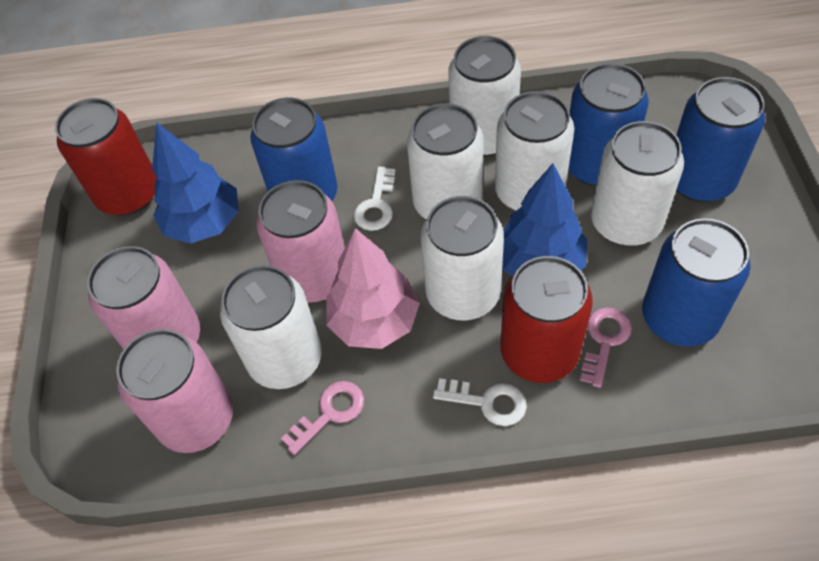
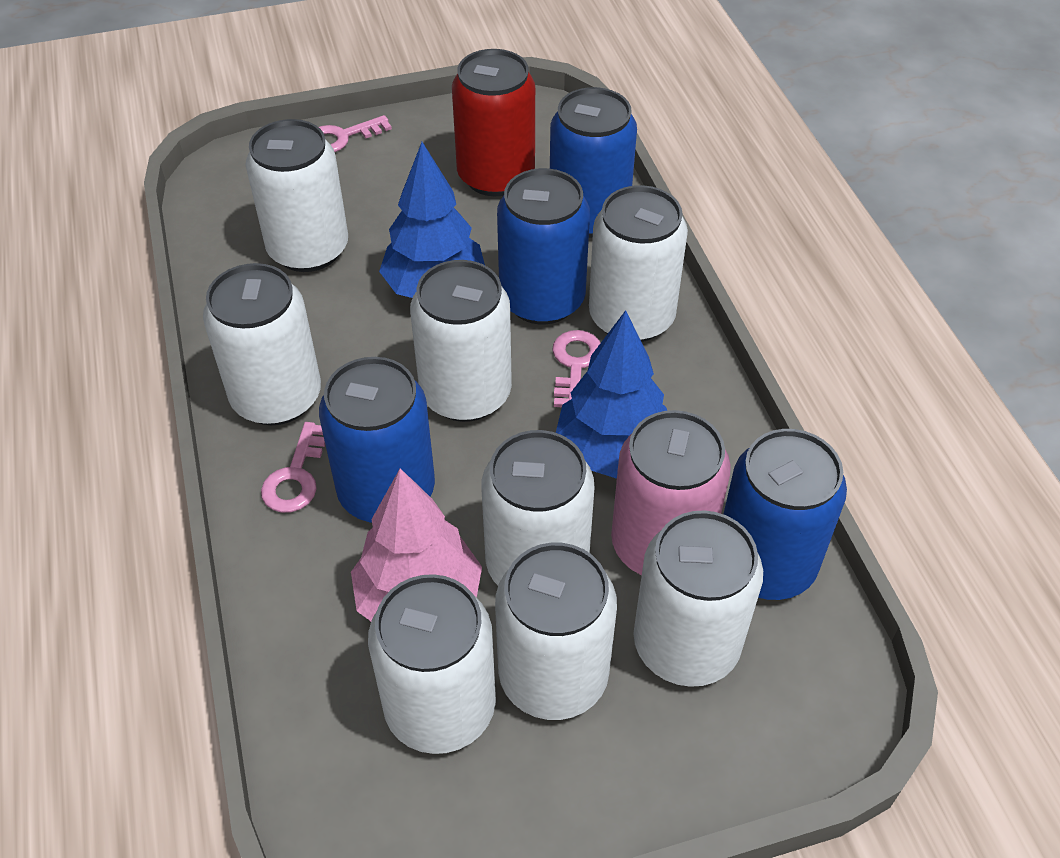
pink can: 3 -> 1
pink key: 2 -> 3
red can: 2 -> 1
white can: 6 -> 8
white key: 2 -> 0

